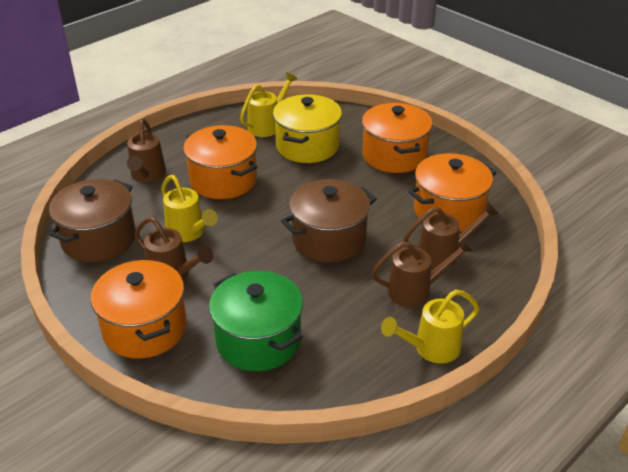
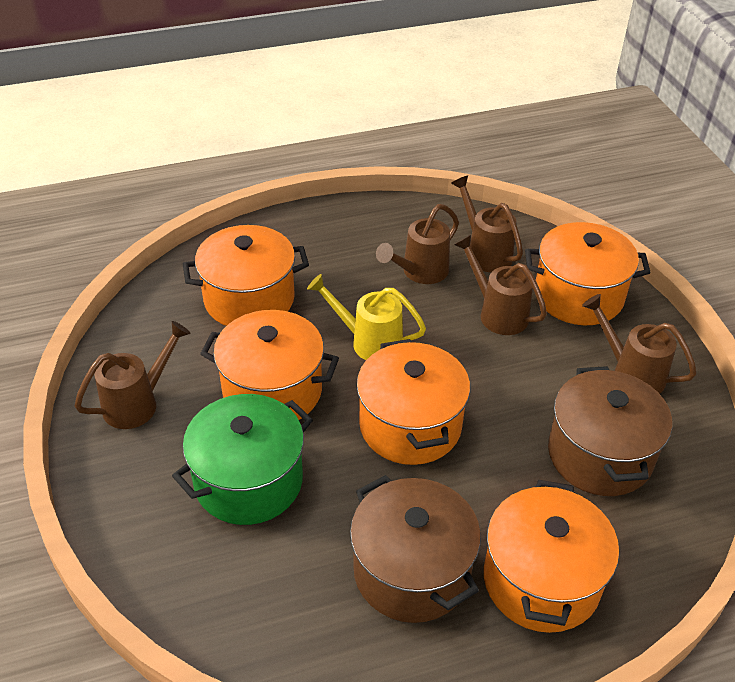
brown watering can: 4 -> 5
orange pot: 4 -> 5
yellow pot: 1 -> 0
yellow watering can: 3 -> 1

